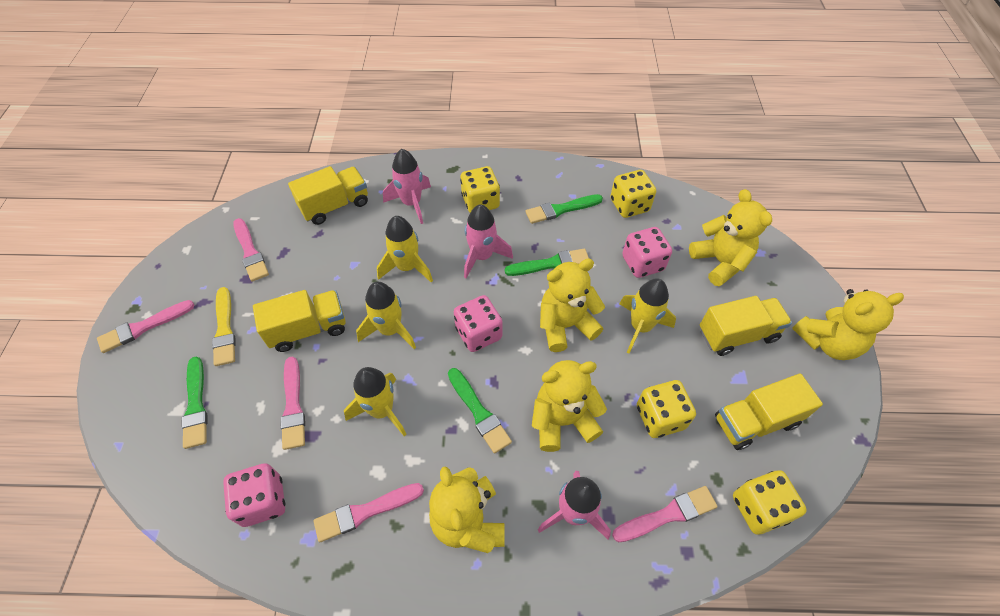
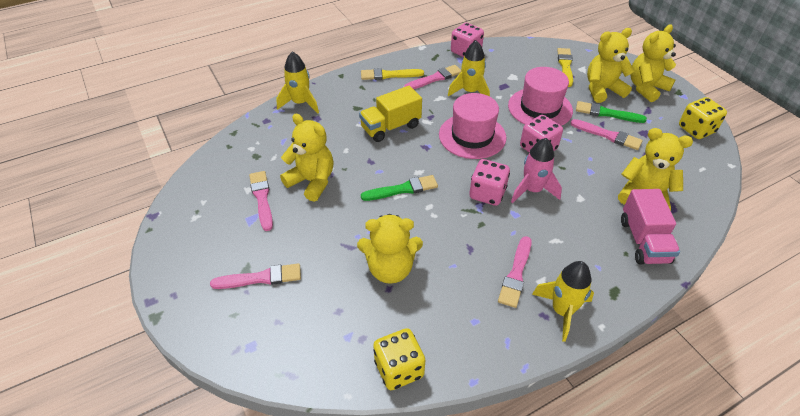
green brush: 4 -> 2
pink hat: 0 -> 2
pink rocket: 3 -> 1
pink truck: 0 -> 1
yellow brush: 1 -> 2
yellow dice: 4 -> 2
yellow rocket: 4 -> 3
yellow truck: 4 -> 1

